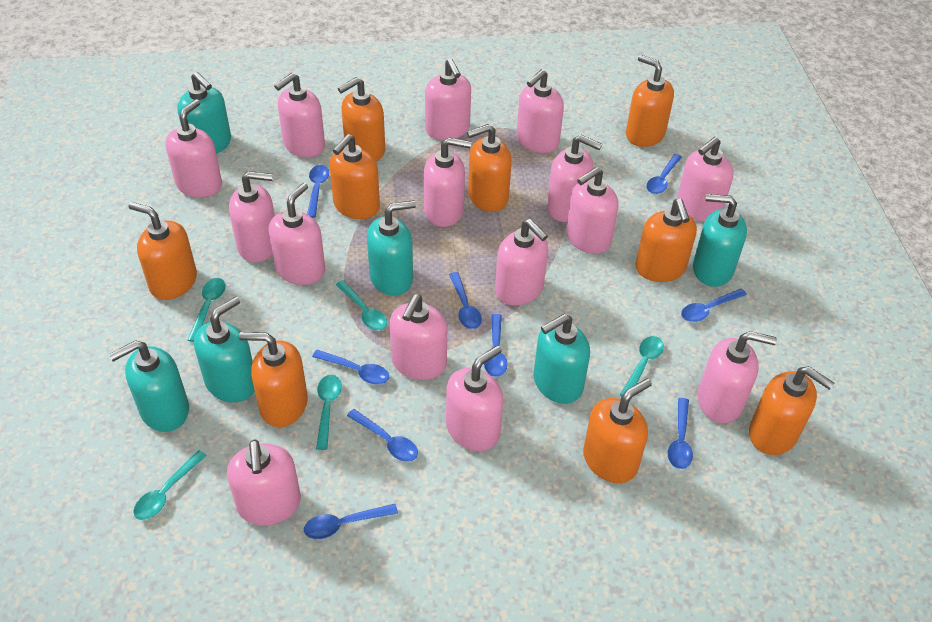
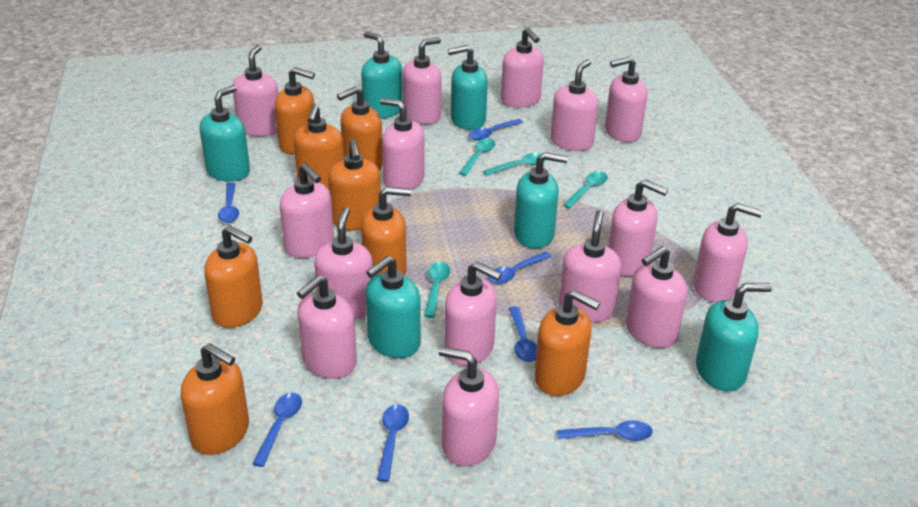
blue spoon: 9 -> 7
orange soap dispenser: 9 -> 8
turquoise spoon: 5 -> 4

